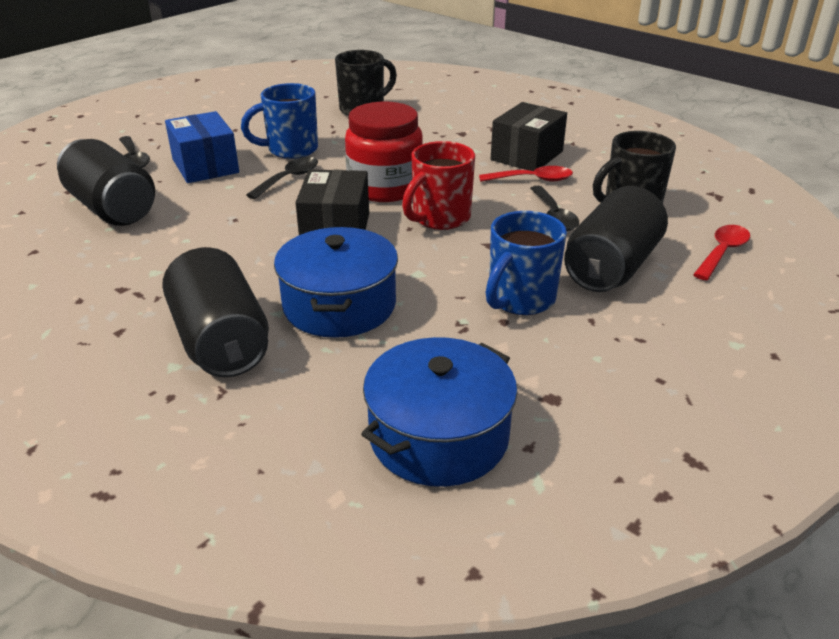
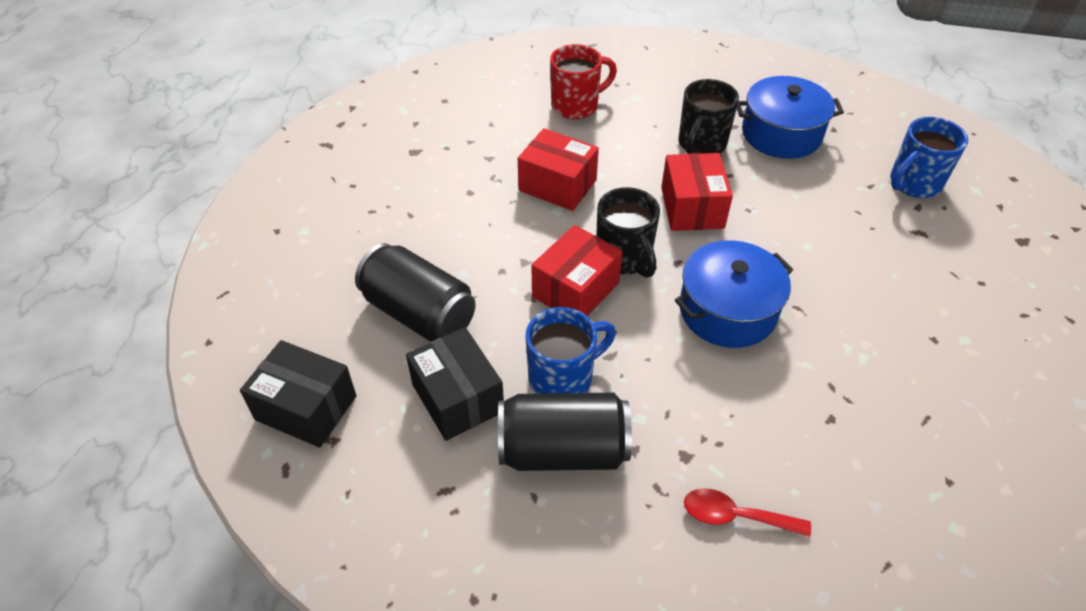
black can: 3 -> 2
black spoon: 3 -> 0
blue box: 1 -> 0
red box: 0 -> 3
red jar: 1 -> 0
red spoon: 2 -> 1

